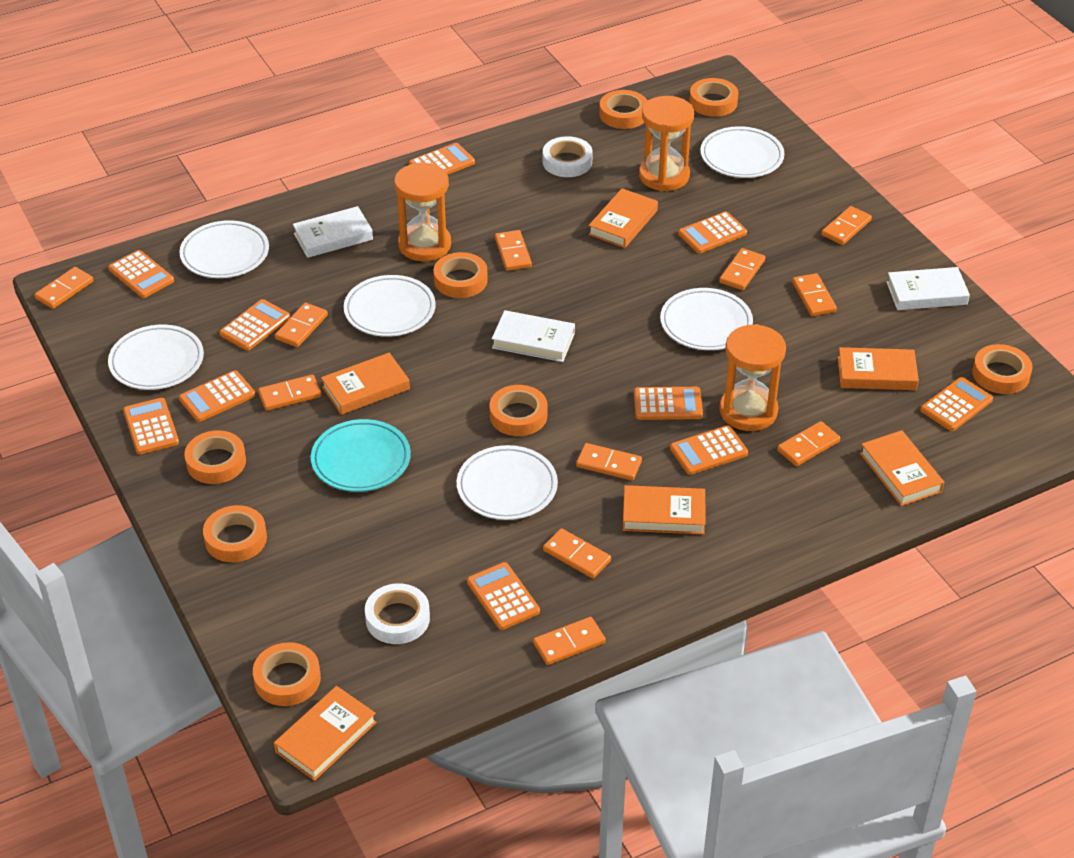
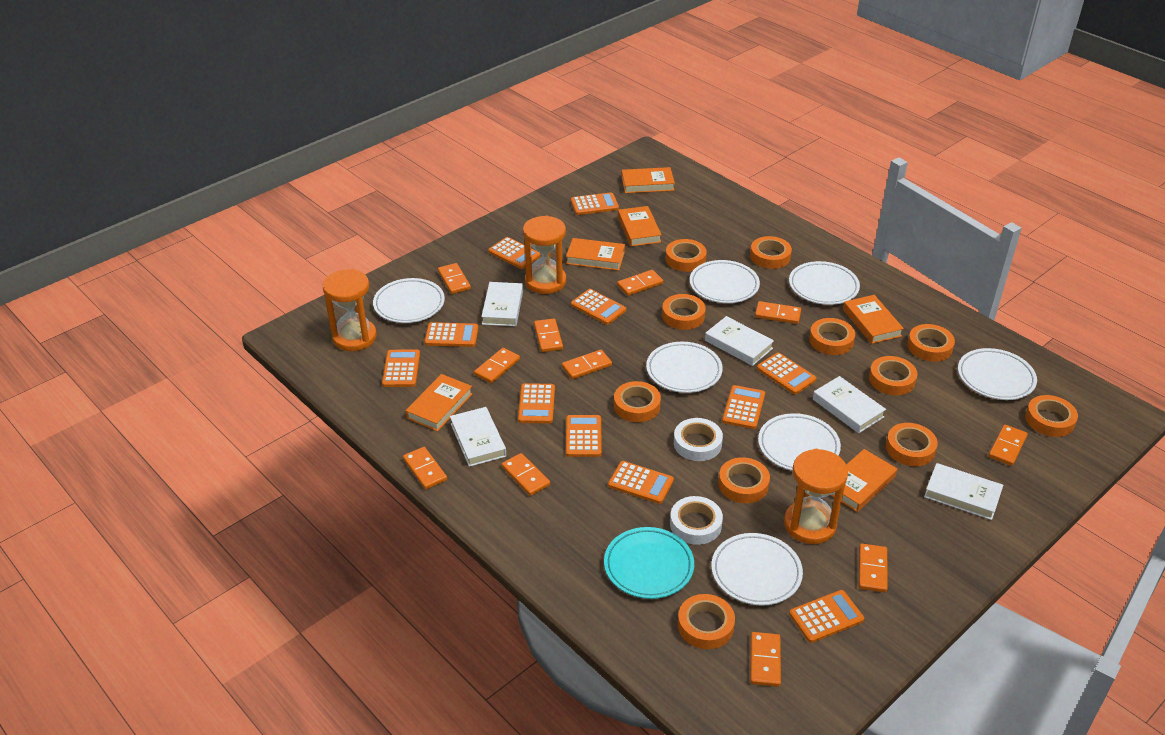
orange calculator: 10 -> 11
orange tape: 8 -> 11
white book: 3 -> 5
white plate: 6 -> 7

